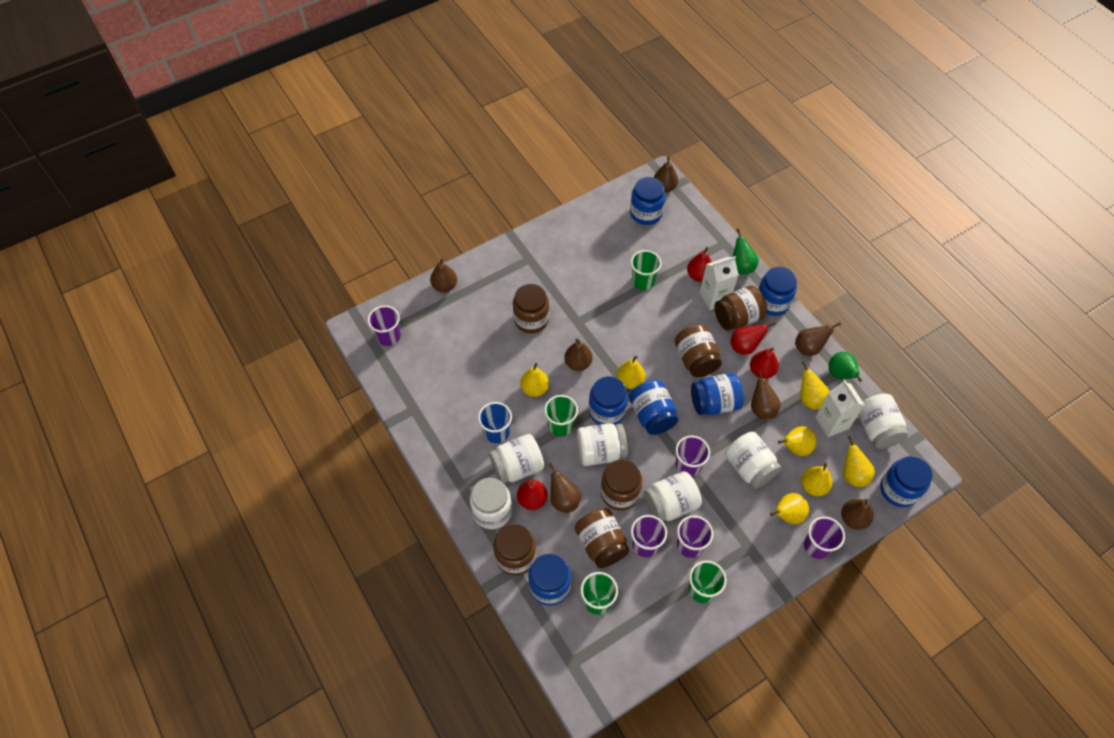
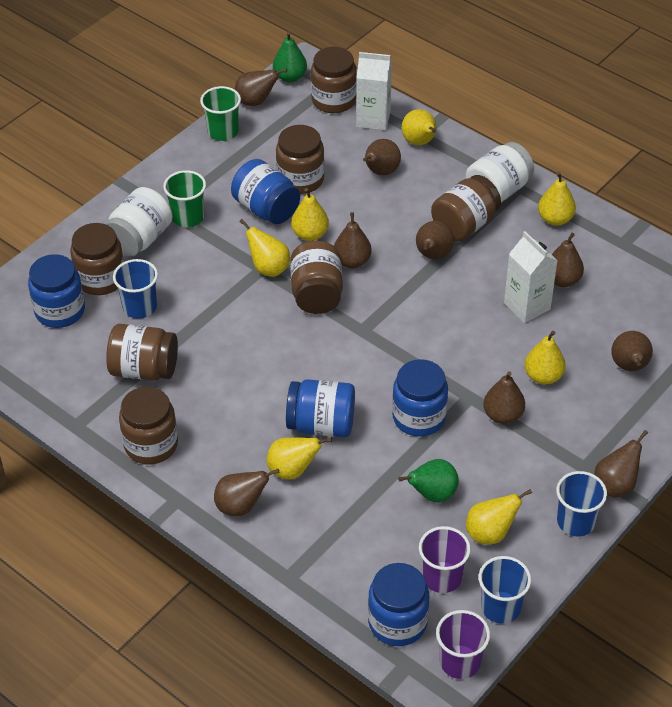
blue cup: 1 -> 3
blue jar: 7 -> 5
brown jar: 6 -> 7
brown pear: 7 -> 9
green cup: 4 -> 2
purple cup: 5 -> 2
red pear: 4 -> 0
white jar: 6 -> 2

